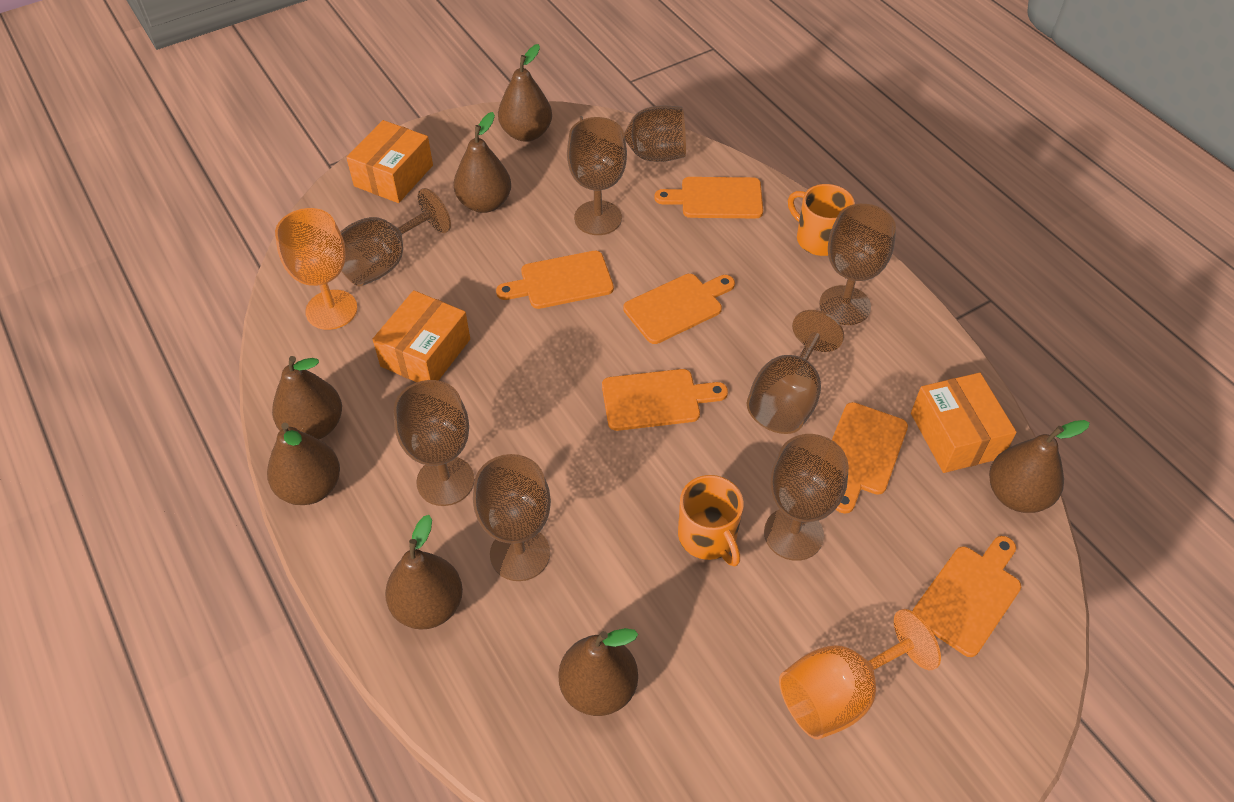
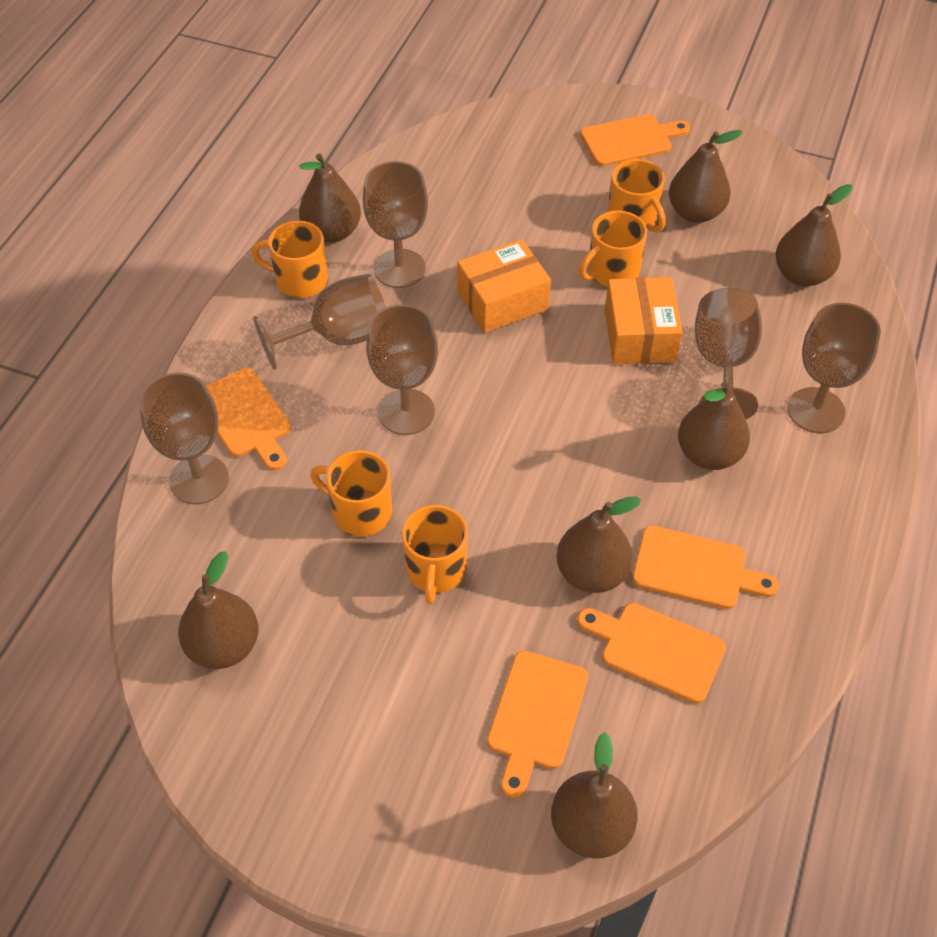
brown goblet: 8 -> 6
orange box: 3 -> 2
orange cutting board: 6 -> 5
orange goblet: 2 -> 0
orange mug: 2 -> 5

